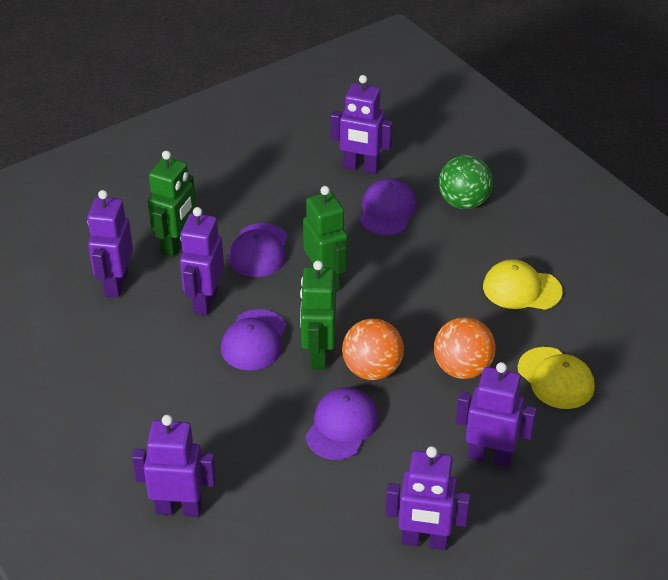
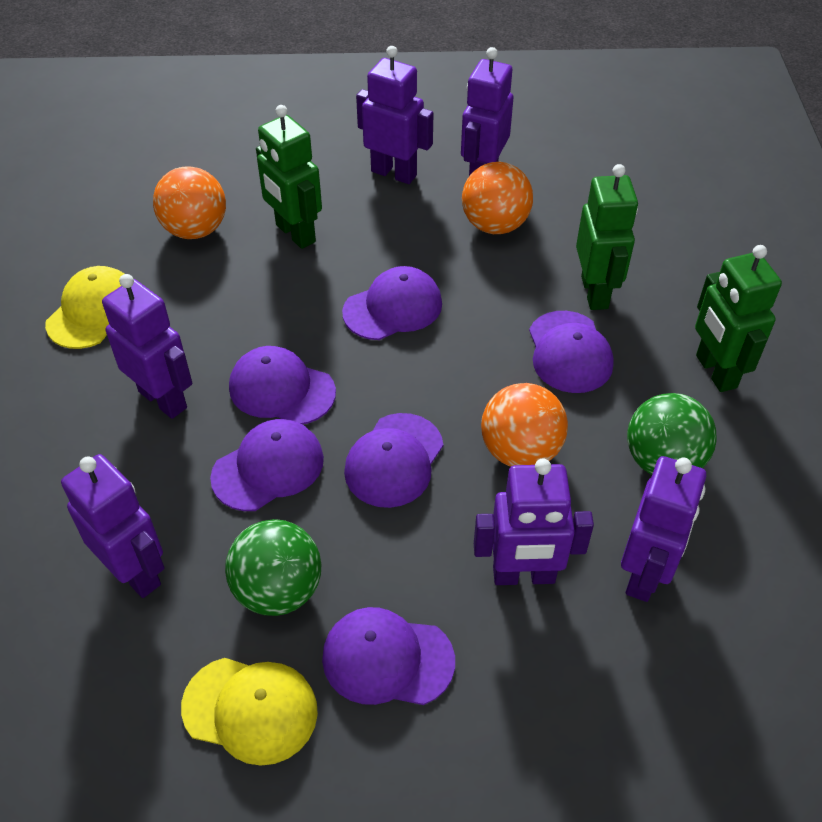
green ball: 1 -> 2
orange ball: 2 -> 3
purple cap: 4 -> 6

